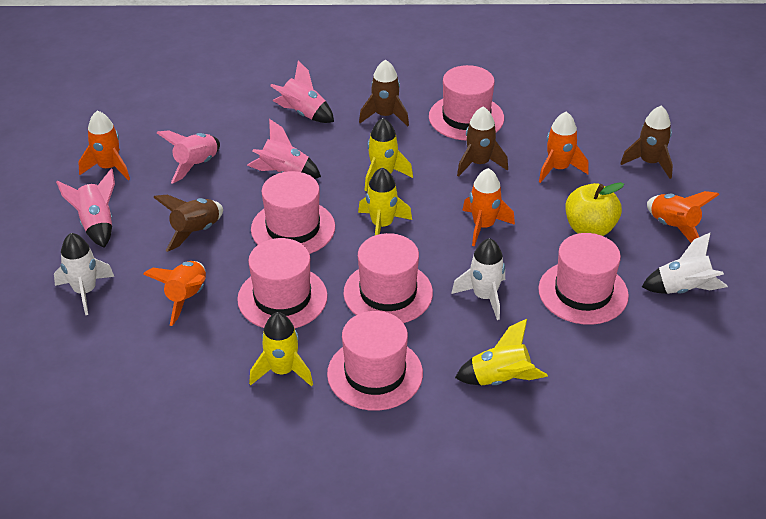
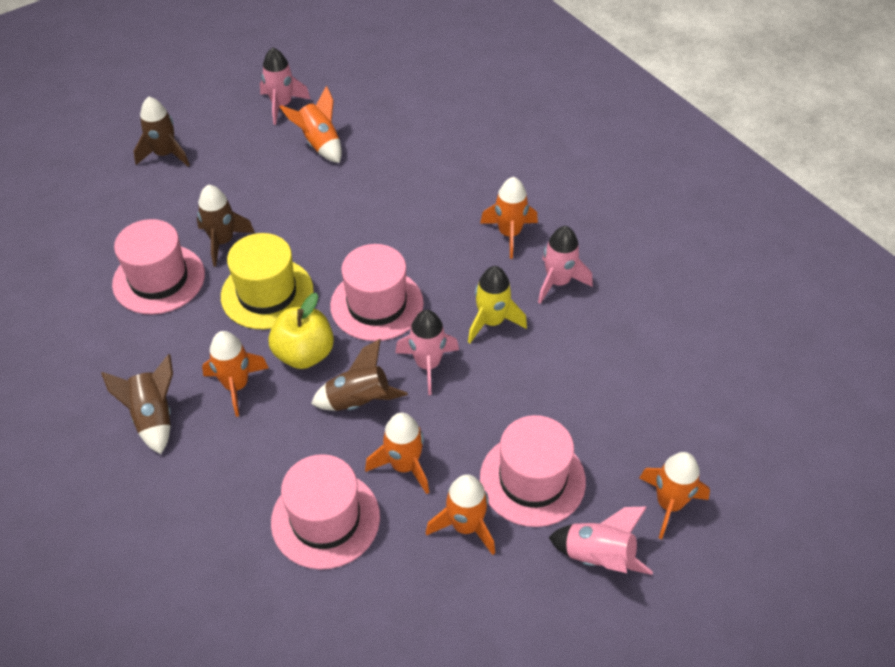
orange rocket: 5 -> 6
pink hat: 6 -> 4
white rocket: 3 -> 0
yellow hat: 0 -> 1
yellow rocket: 4 -> 1

